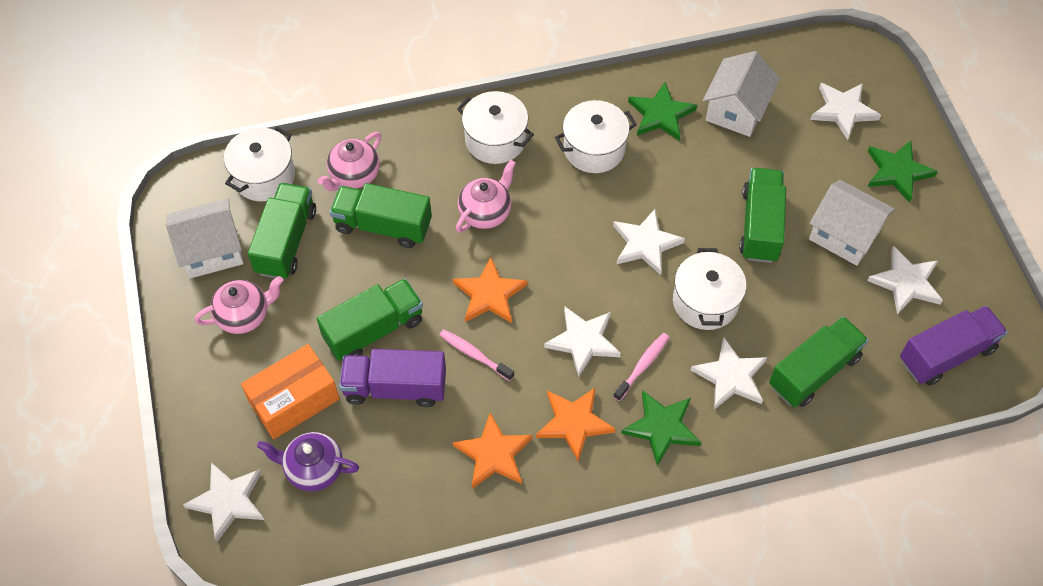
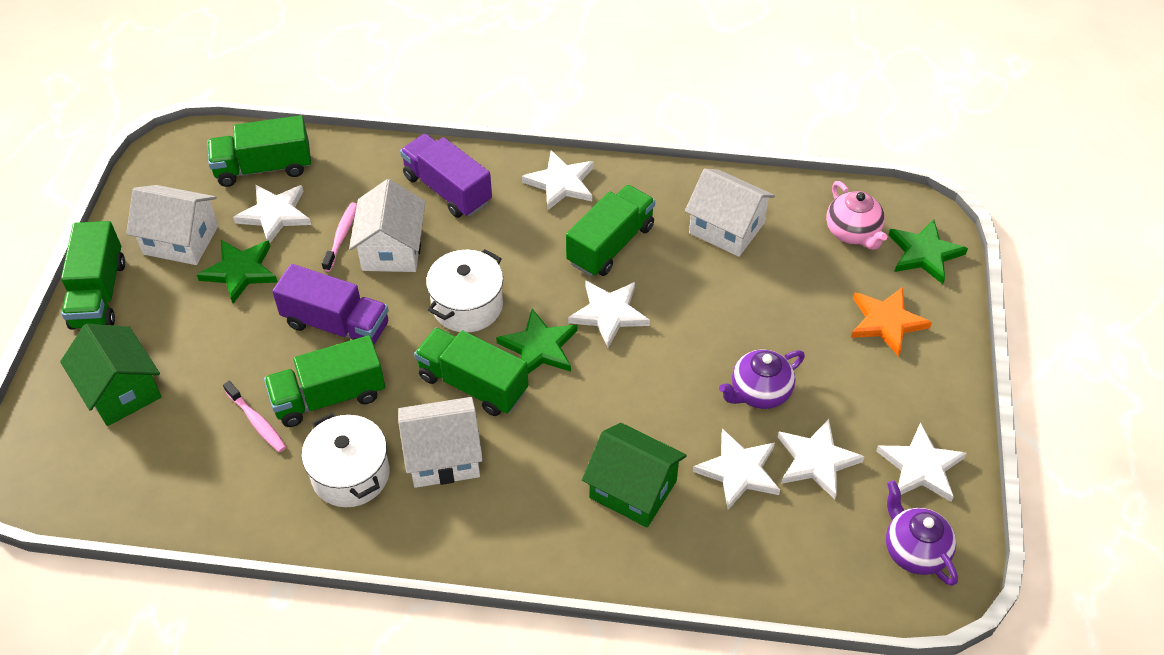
green house: 0 -> 2
orange box: 1 -> 0
orange star: 3 -> 1
pink teapot: 3 -> 1
purple teapot: 1 -> 2
white house: 3 -> 4
white pot: 4 -> 2

